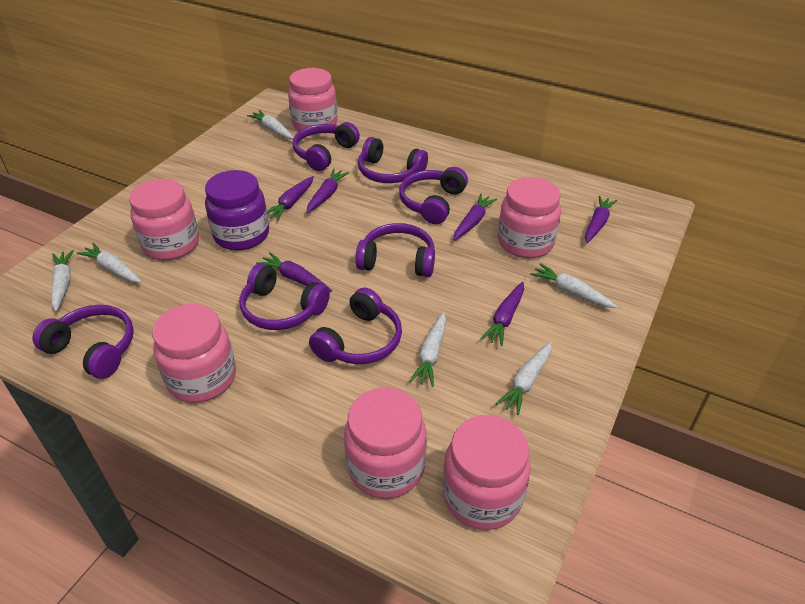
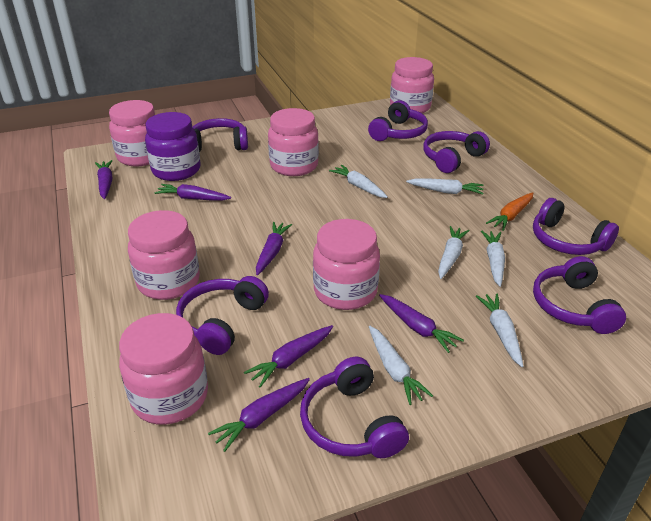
orange carrot: 0 -> 1

